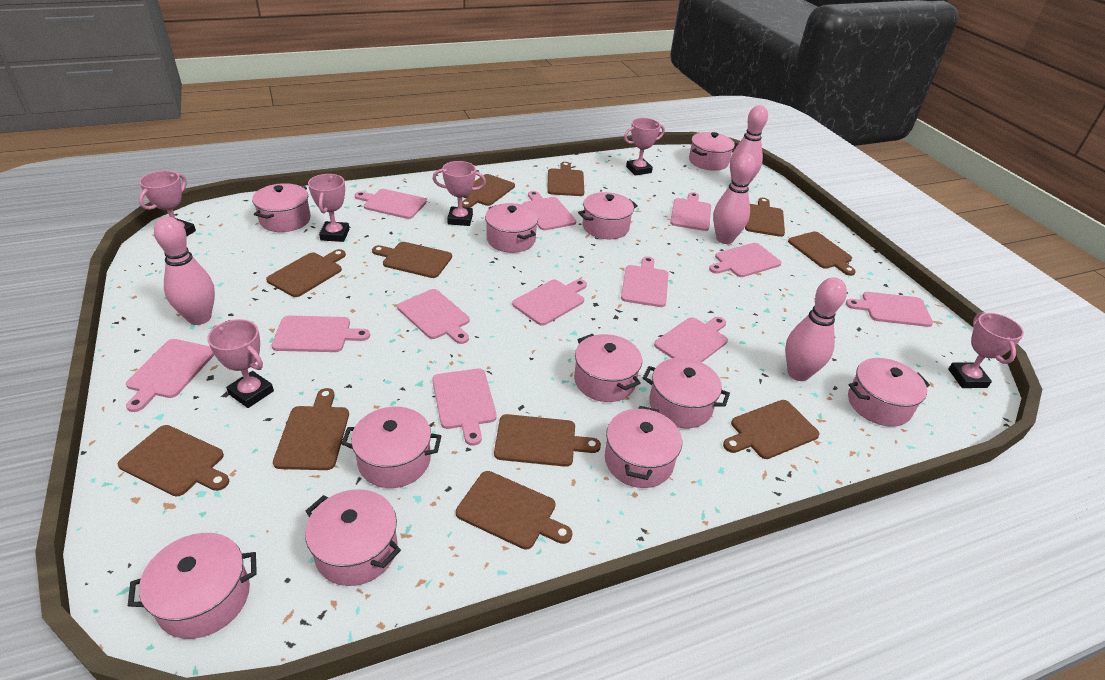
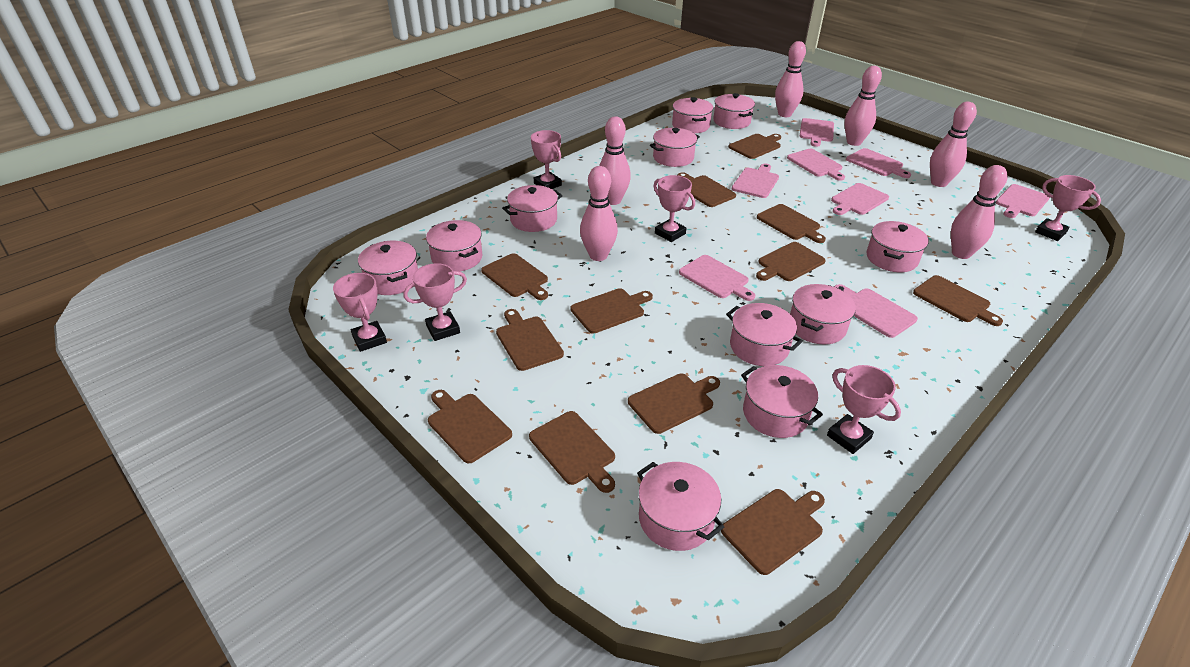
brown cutting board: 11 -> 12
pink bowling pin: 4 -> 6
pink cutting board: 12 -> 8

